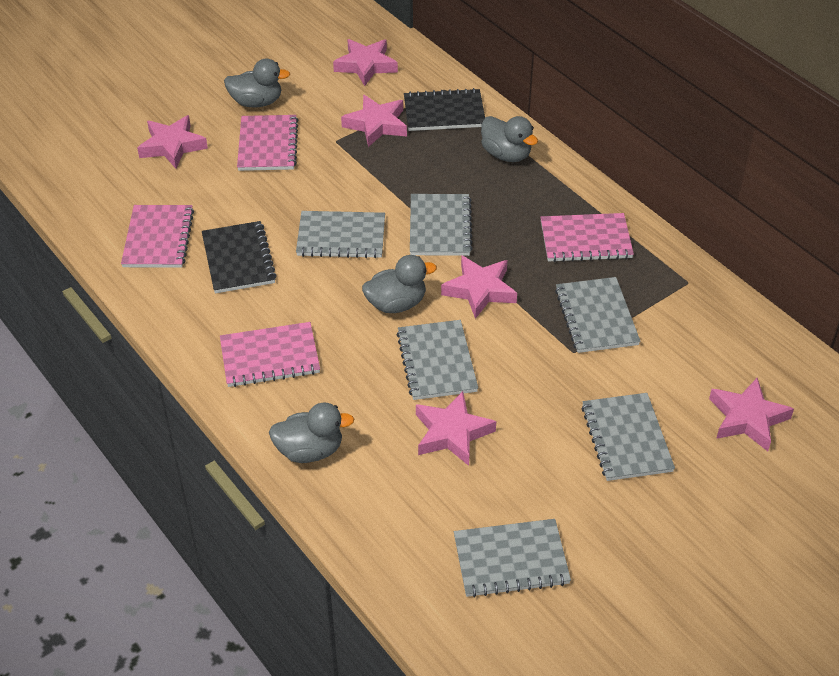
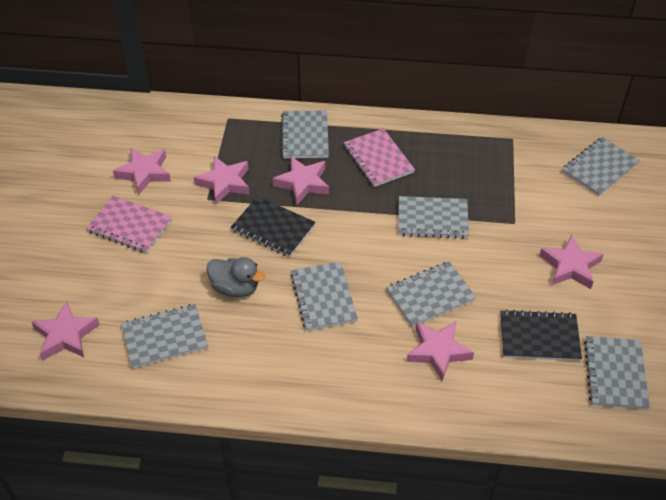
grey duck: 4 -> 1
grey notebook: 6 -> 7
pink notebook: 4 -> 2

